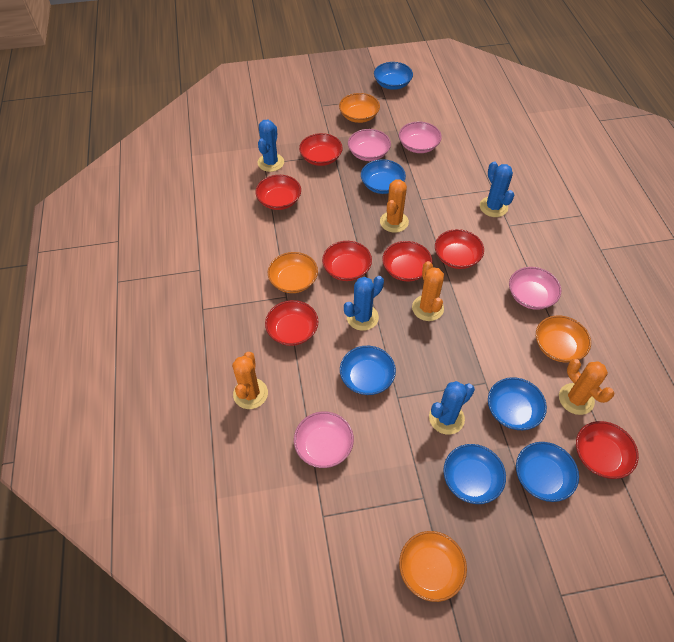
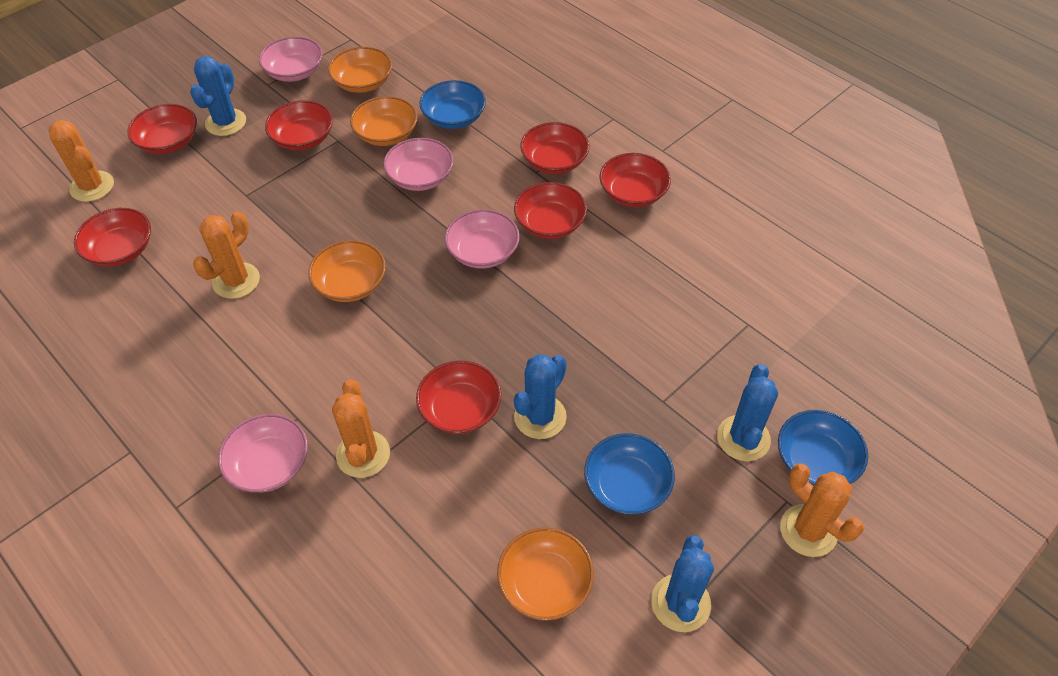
blue bowl: 6 -> 3

